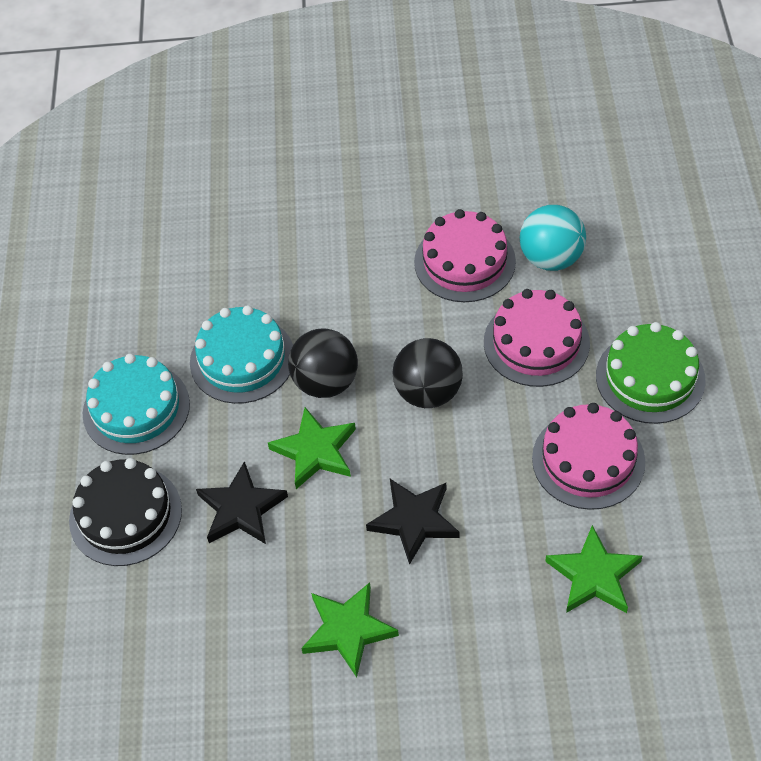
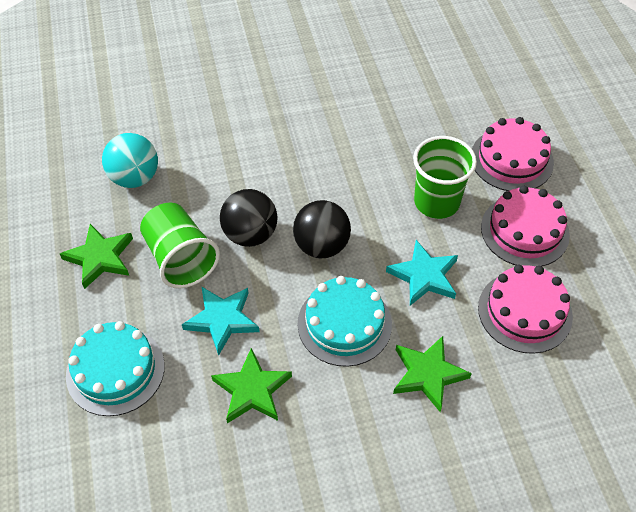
black cake: 1 -> 0
black star: 2 -> 0
green cake: 1 -> 0
green cup: 0 -> 2
turquoise star: 0 -> 2

